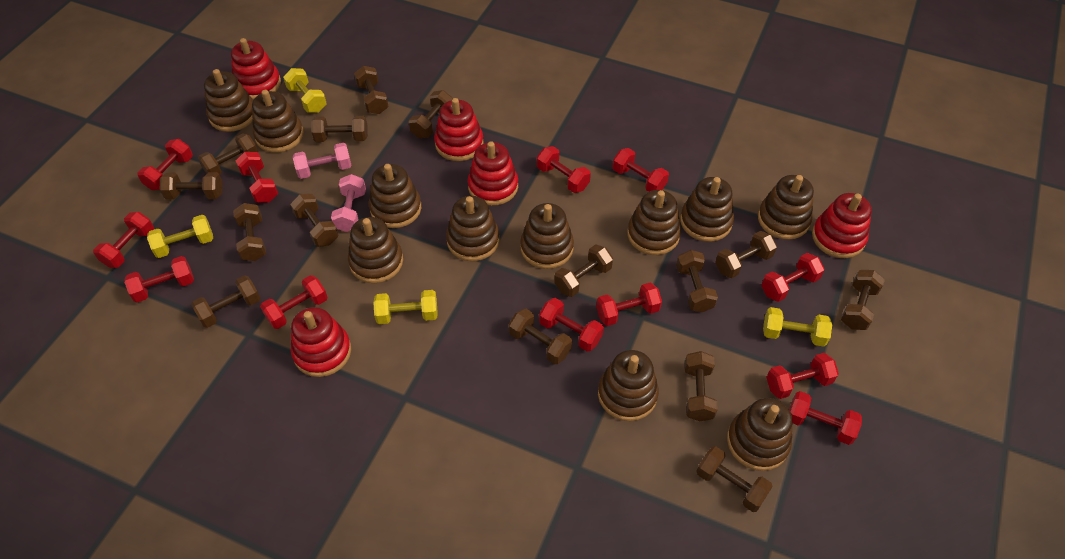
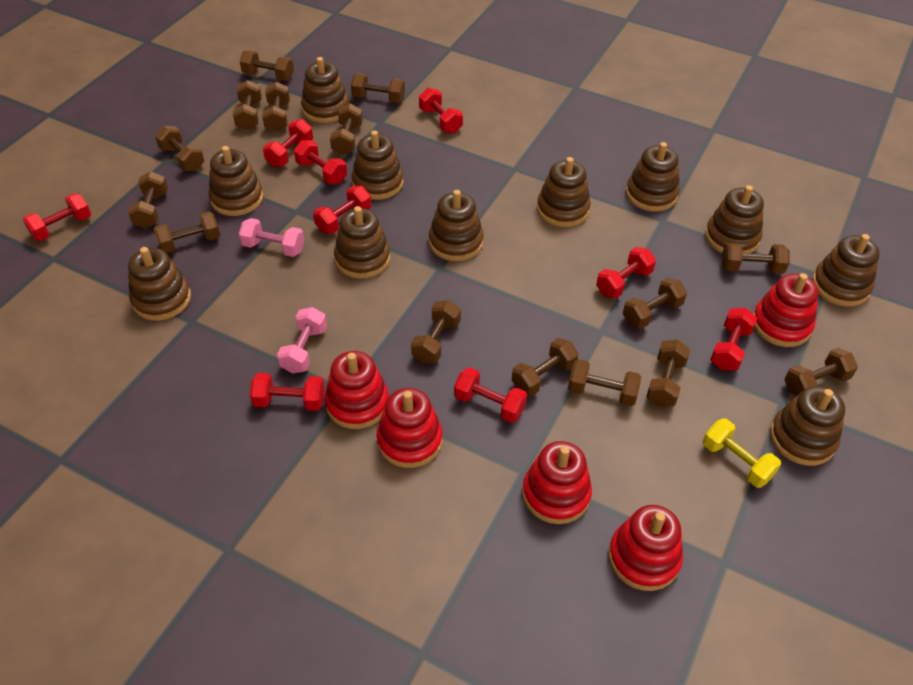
red dumbbell: 12 -> 9
yellow dumbbell: 4 -> 1

